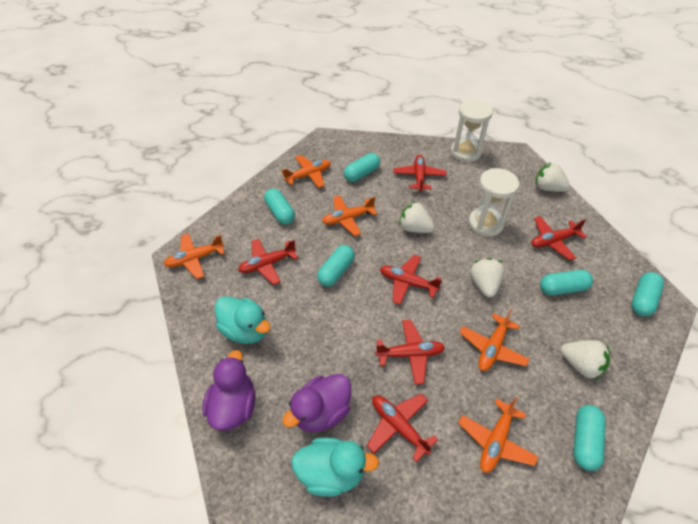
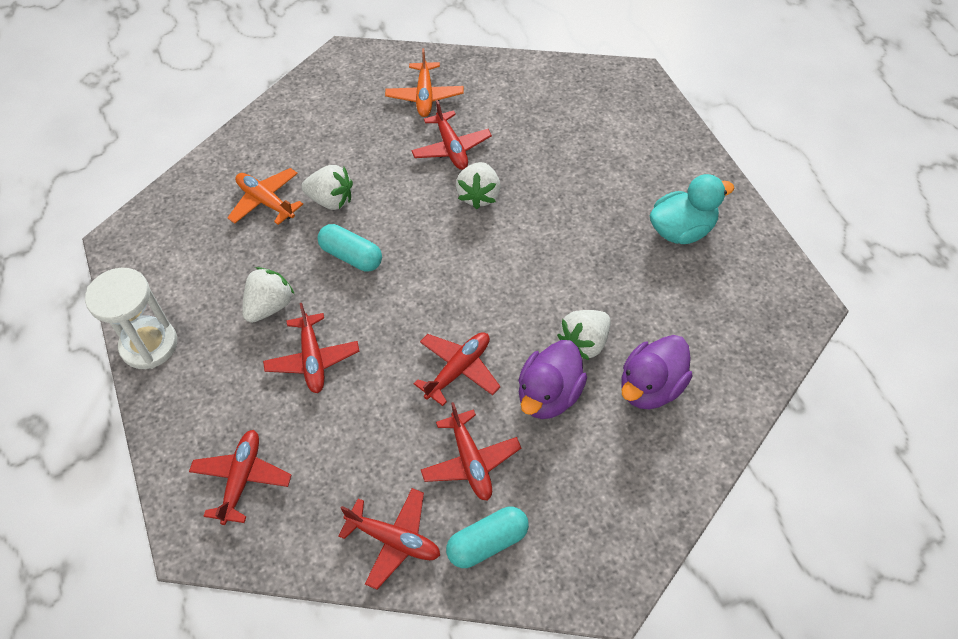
orange plane: 5 -> 2
turquoise capsule: 6 -> 2
turquoise duck: 2 -> 1
white hourglass: 2 -> 1

